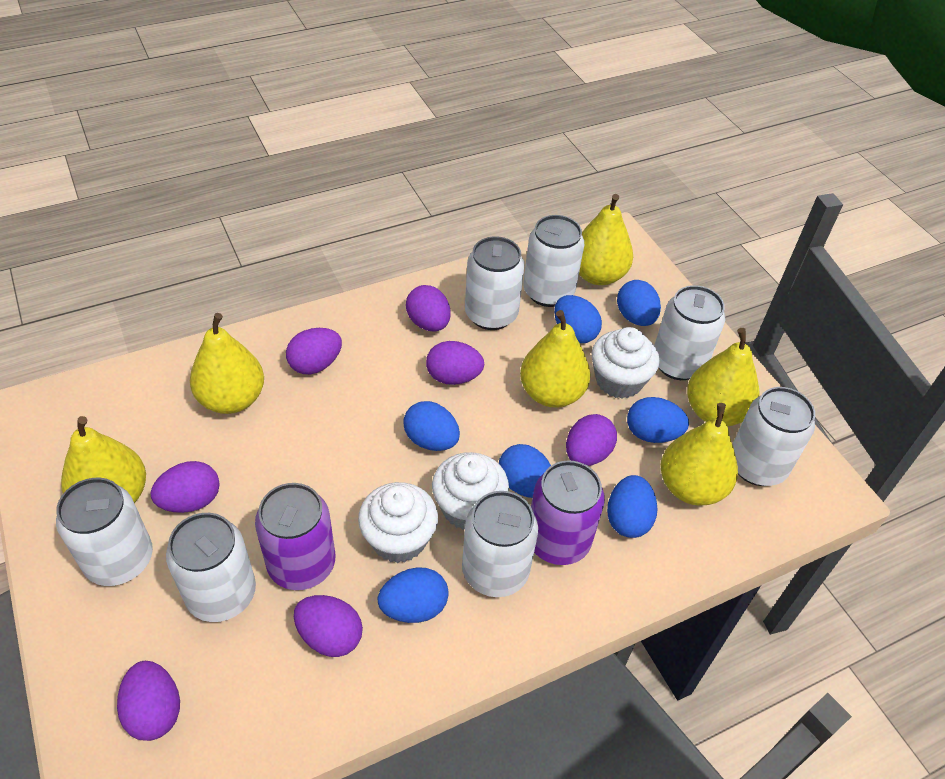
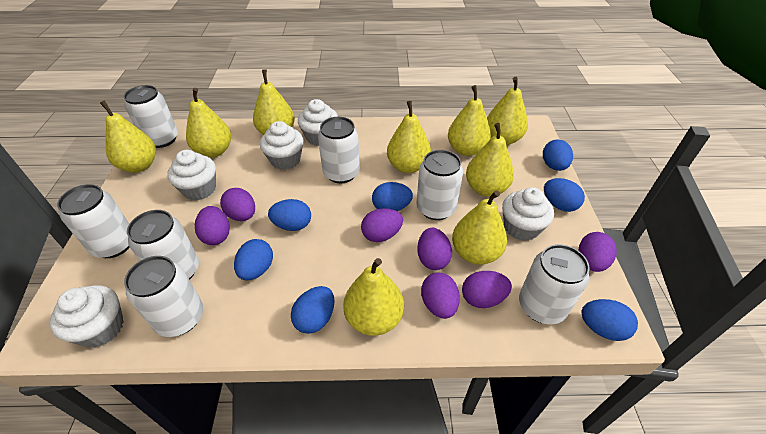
purple can: 2 -> 0
white cupcake: 3 -> 5
yellow pear: 6 -> 9

